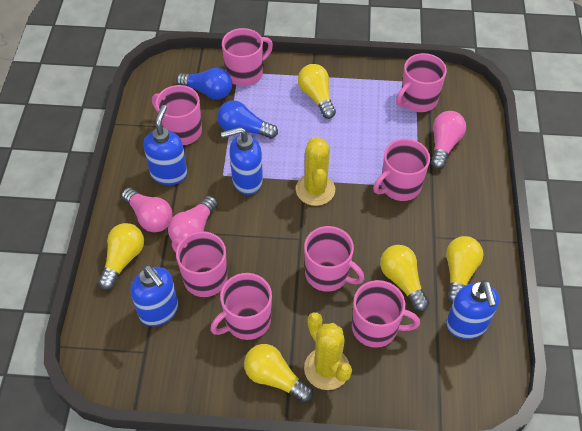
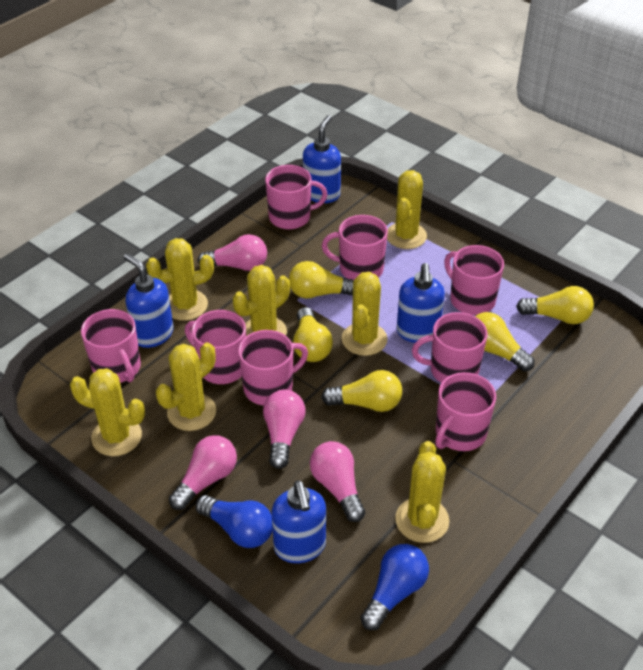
pink light bulb: 3 -> 4
yellow cactus: 2 -> 7

